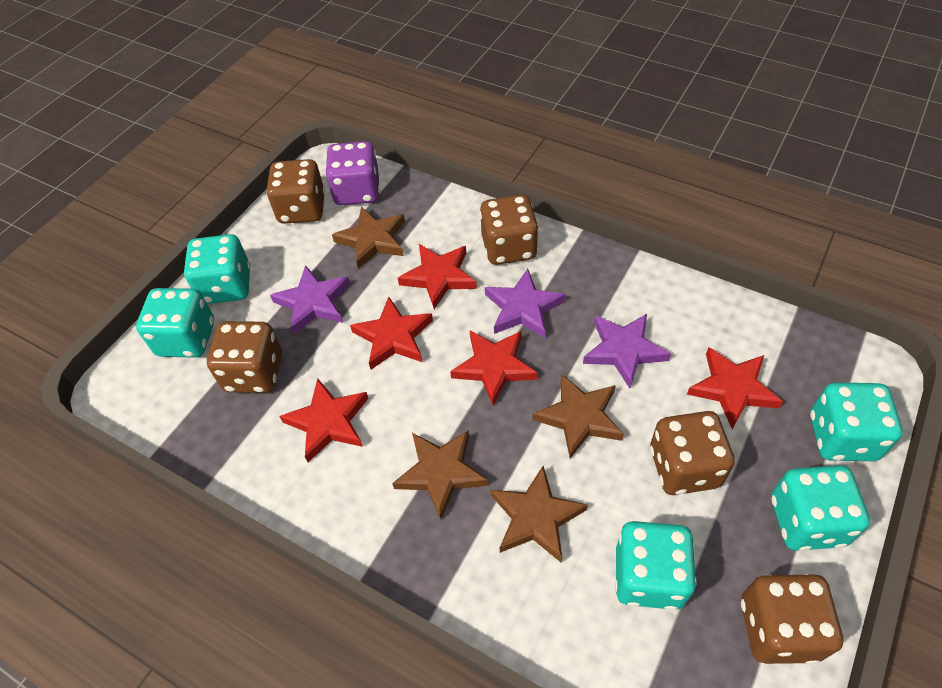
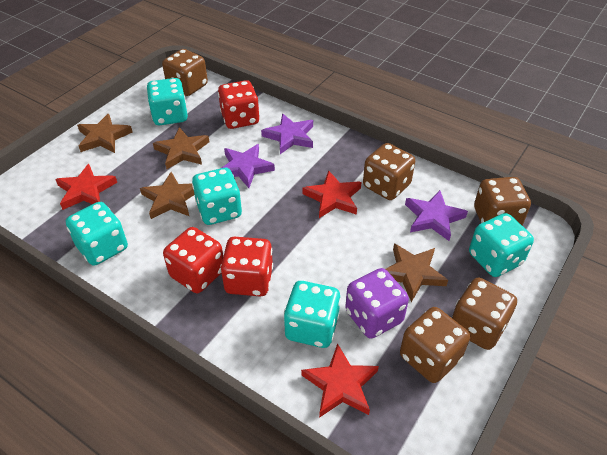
red dice: 0 -> 3
red star: 5 -> 3

